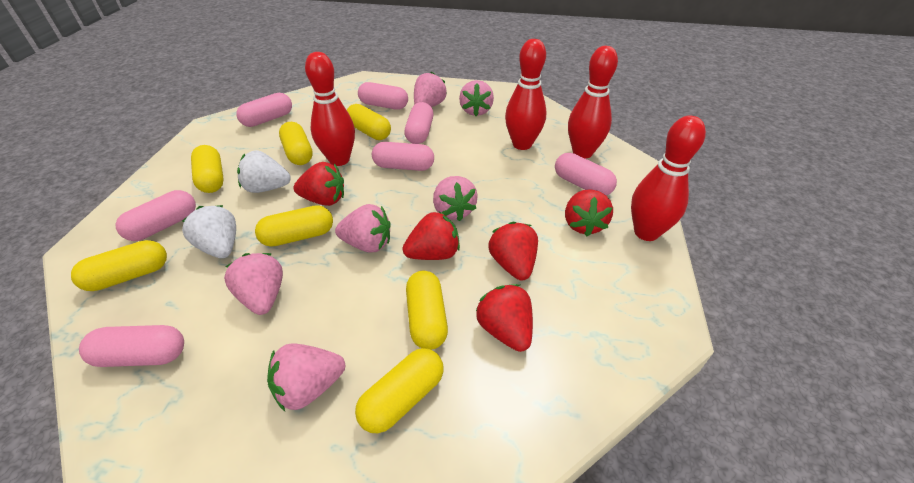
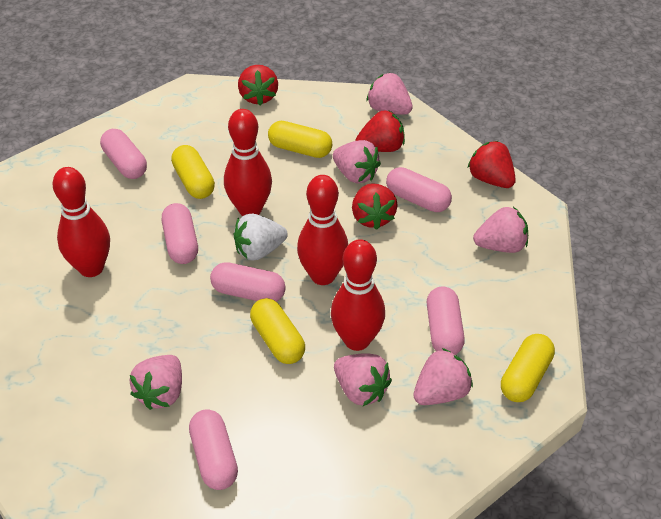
pink capsule: 7 -> 6
red strawberry: 5 -> 4
white strawberry: 2 -> 1
yellow capsule: 7 -> 4

